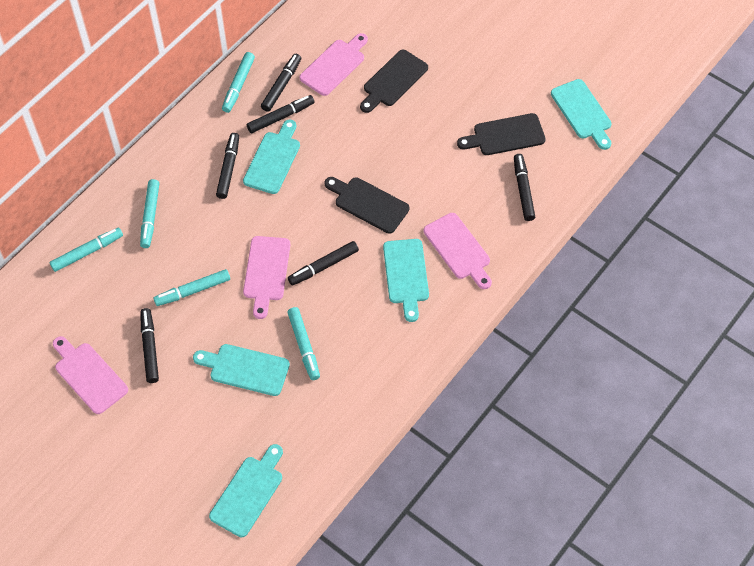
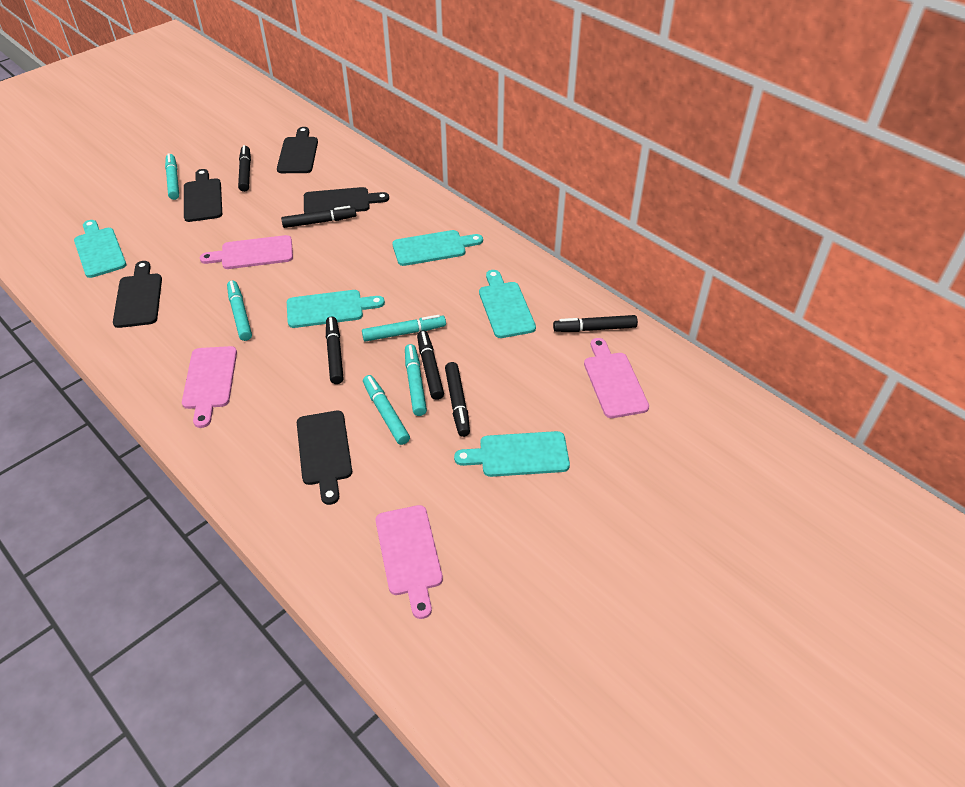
black cutting board: 3 -> 5

